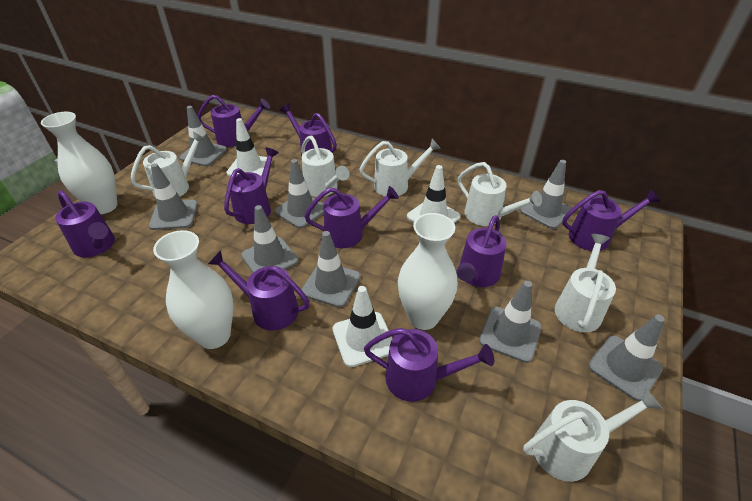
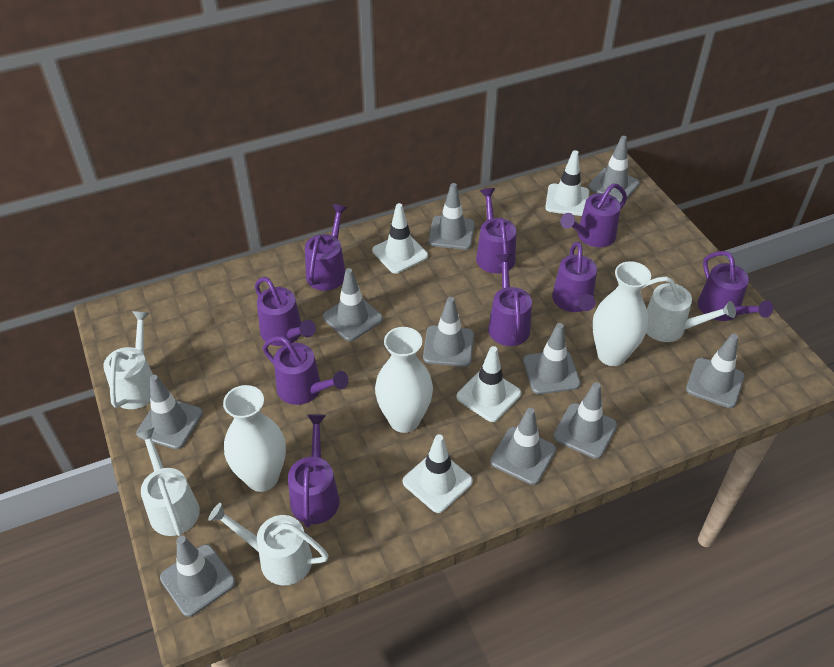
grey traffic cone: 8 -> 10
white traffic cone: 3 -> 4
white watering can: 6 -> 4

